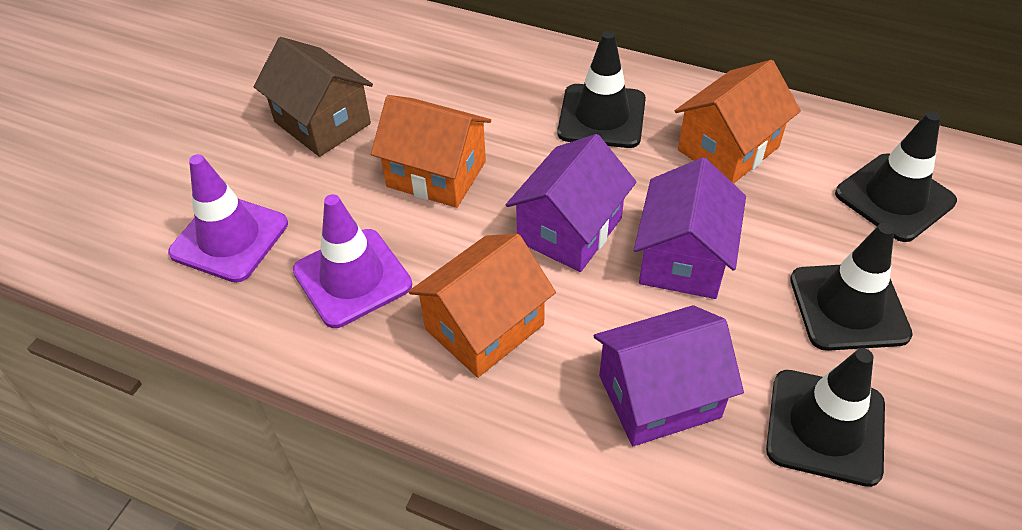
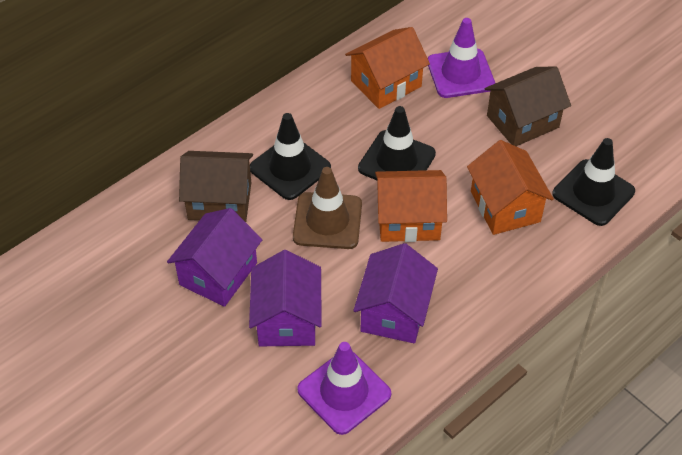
black traffic cone: 4 -> 3
brown house: 1 -> 2
brown traffic cone: 0 -> 1

